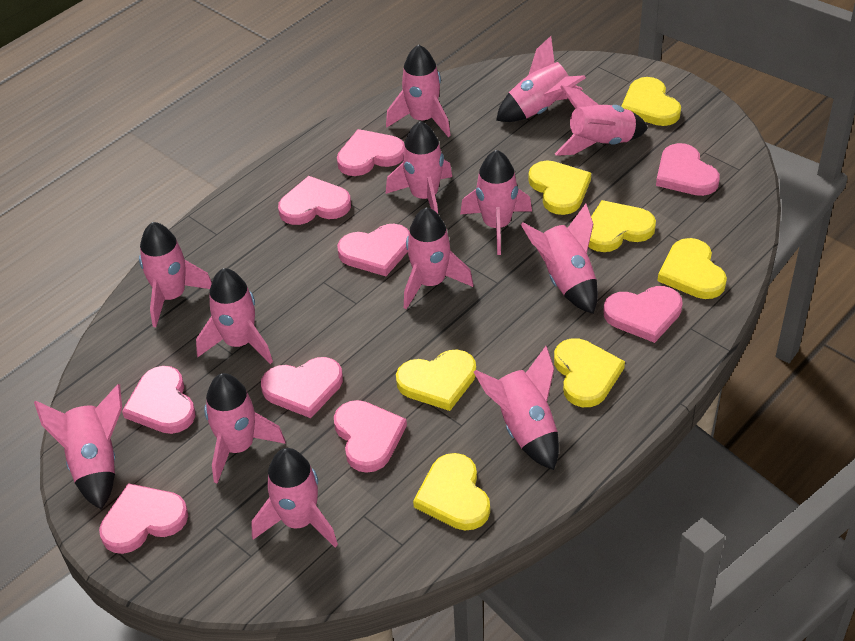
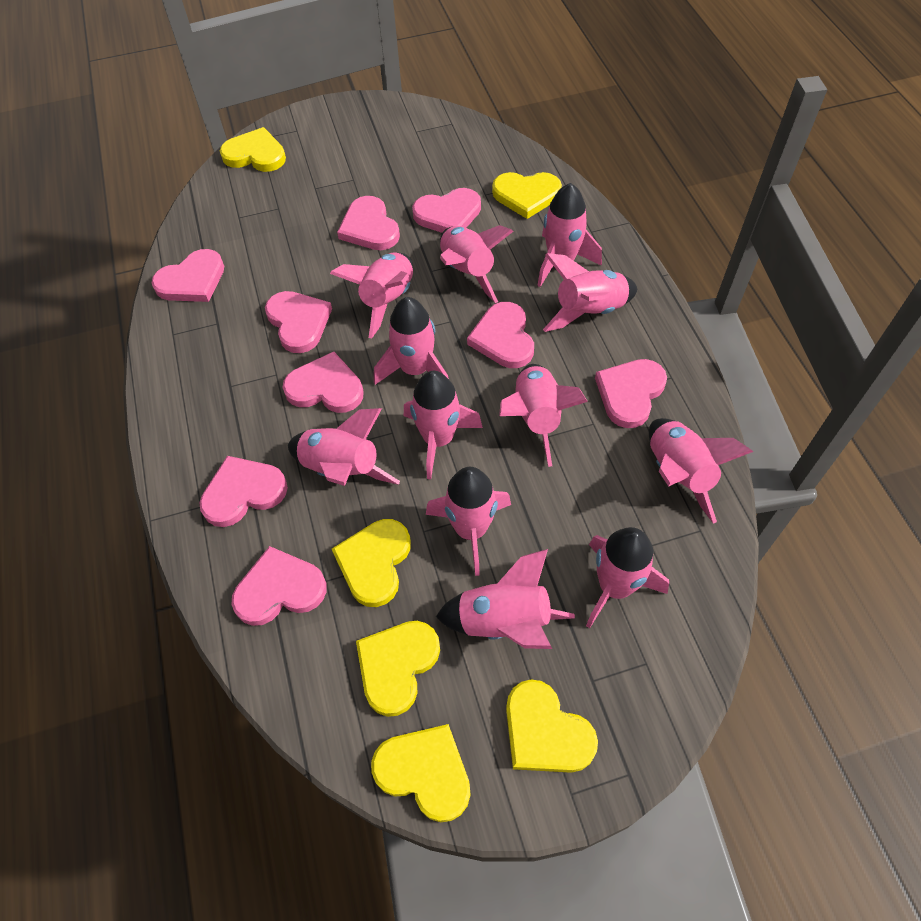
pink rocket: 13 -> 12
yellow heart: 7 -> 6

